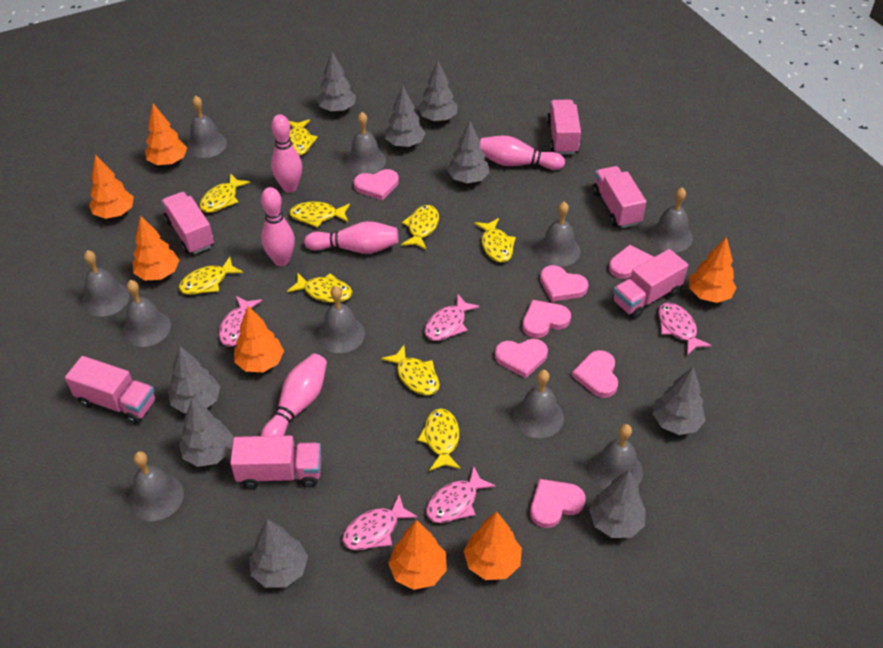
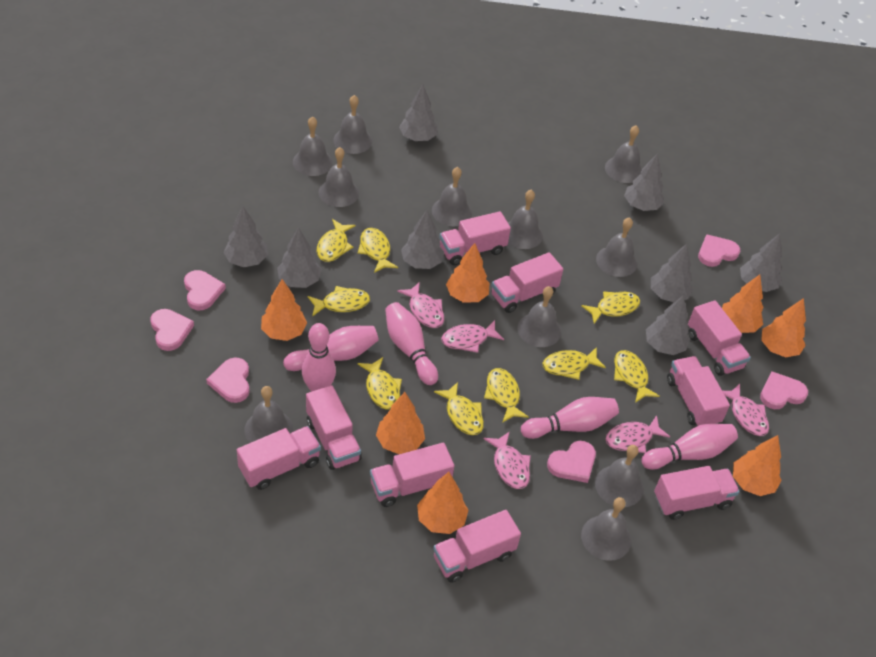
grey bell: 10 -> 11
grey tree: 9 -> 8
pink heart: 7 -> 6
pink truck: 6 -> 9

